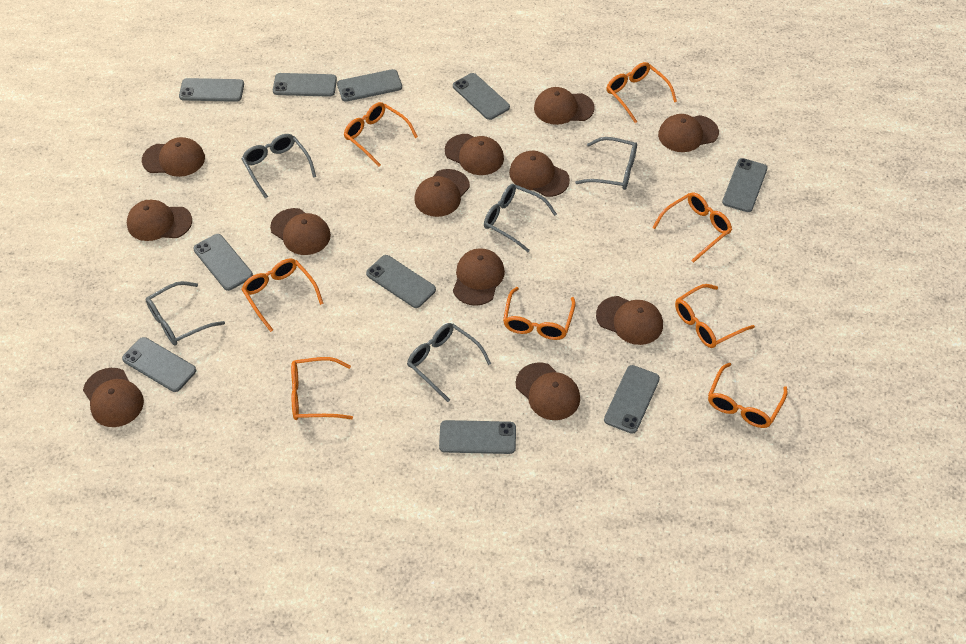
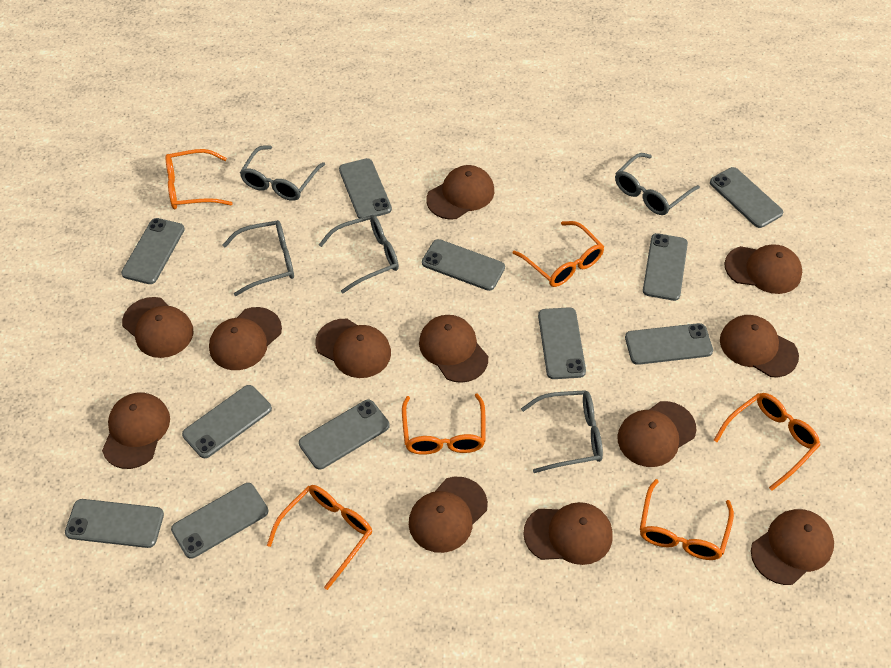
grey phone: 10 -> 11
orange glasses: 8 -> 6

